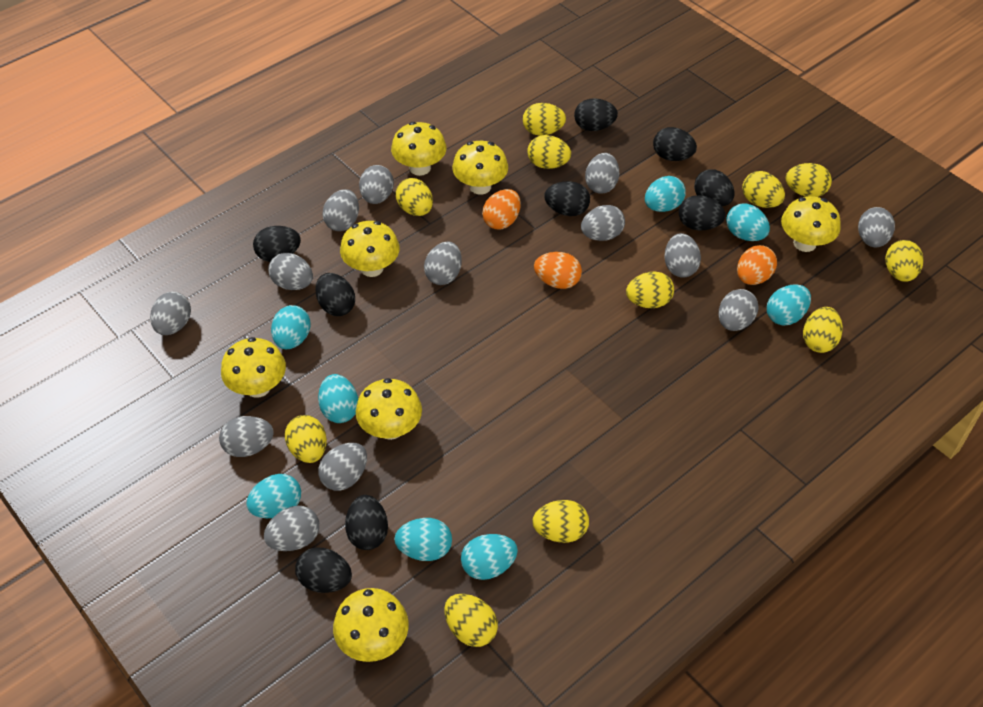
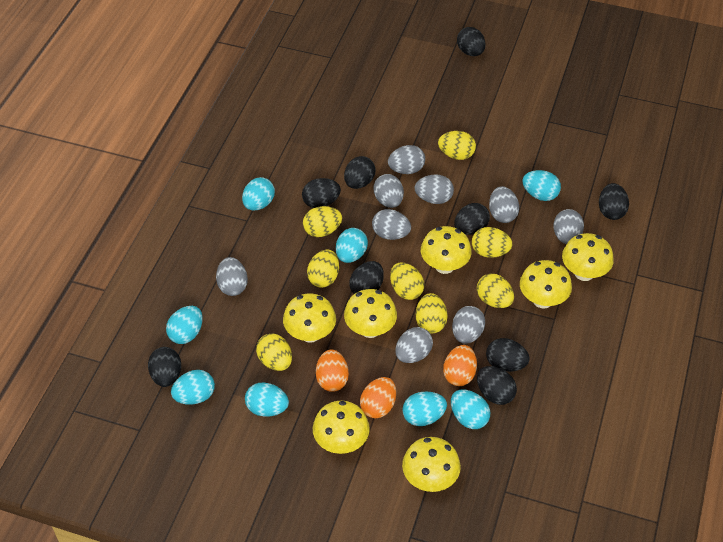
grey egg: 13 -> 9
yellow egg: 11 -> 8

